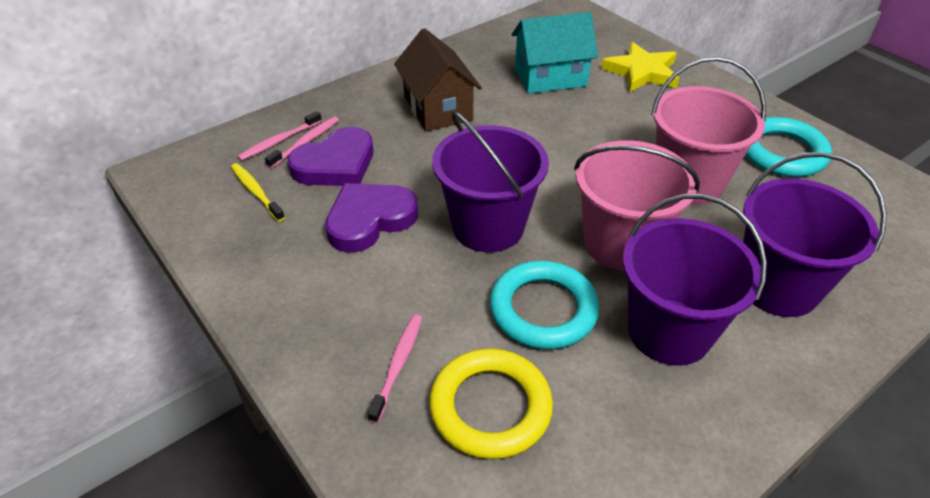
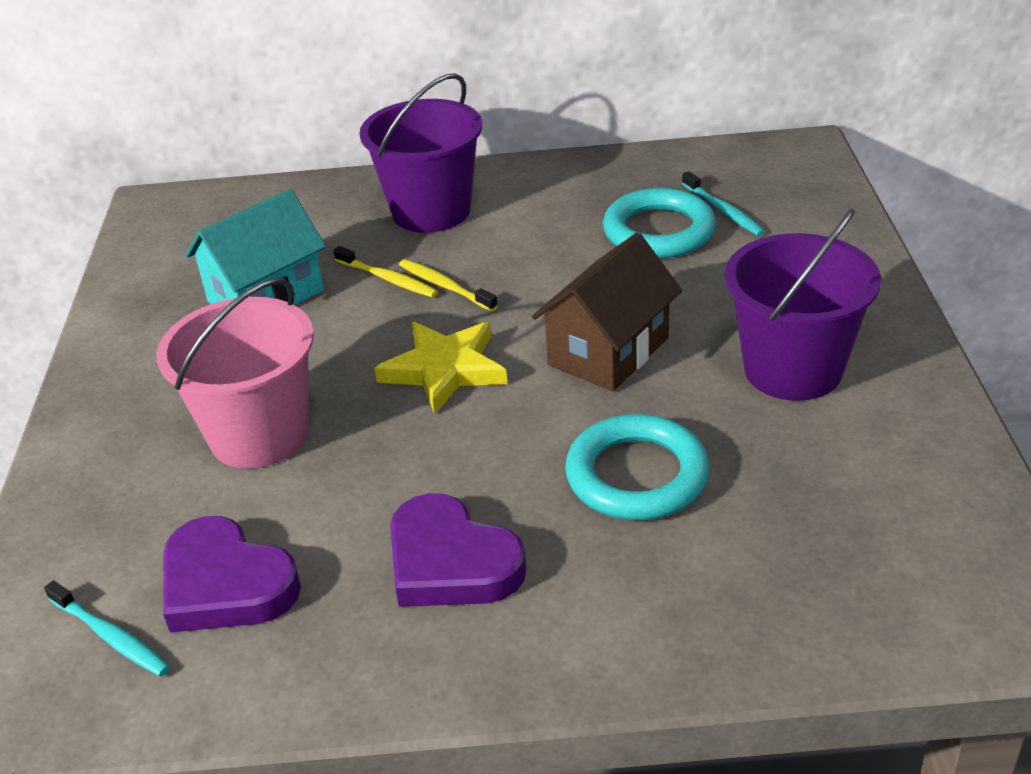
pink bucket: 2 -> 1
pink toothbrush: 3 -> 0
purple bucket: 3 -> 2
turquoise toothbrush: 0 -> 2
yellow ring: 1 -> 0
yellow toothbrush: 1 -> 2

